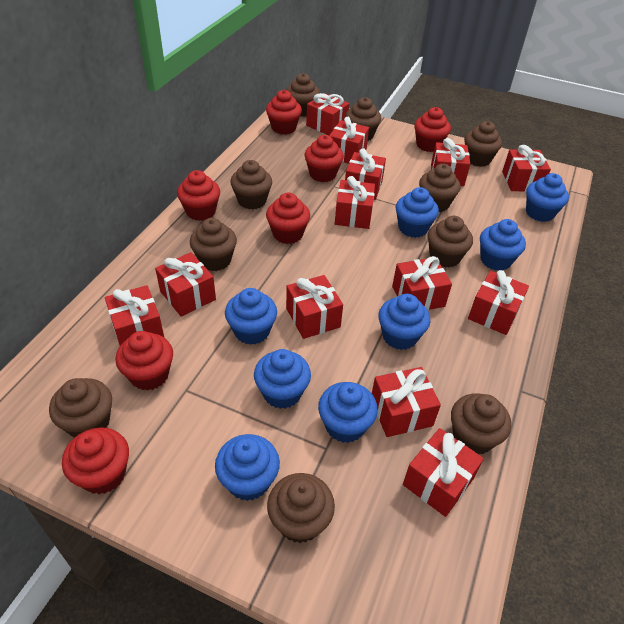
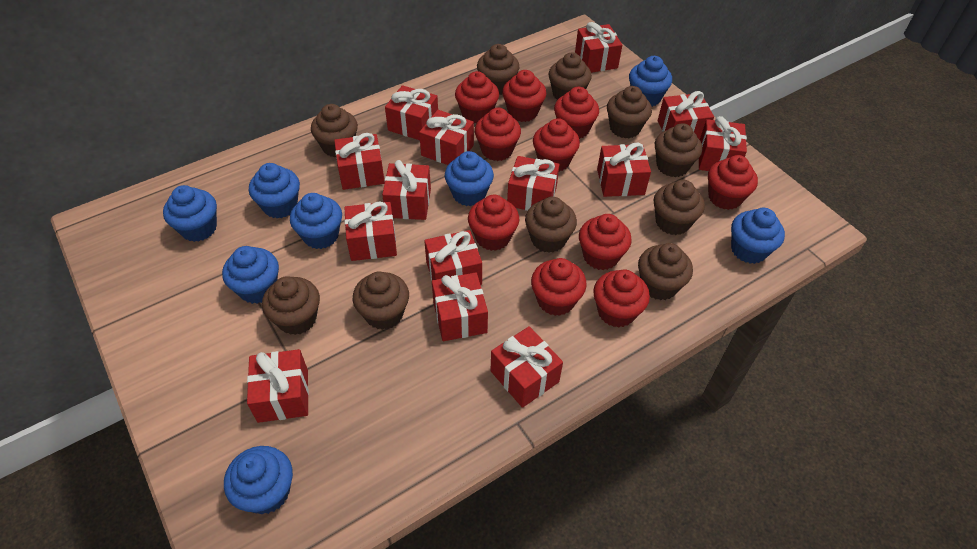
red cupcake: 7 -> 10
red gift: 13 -> 14

